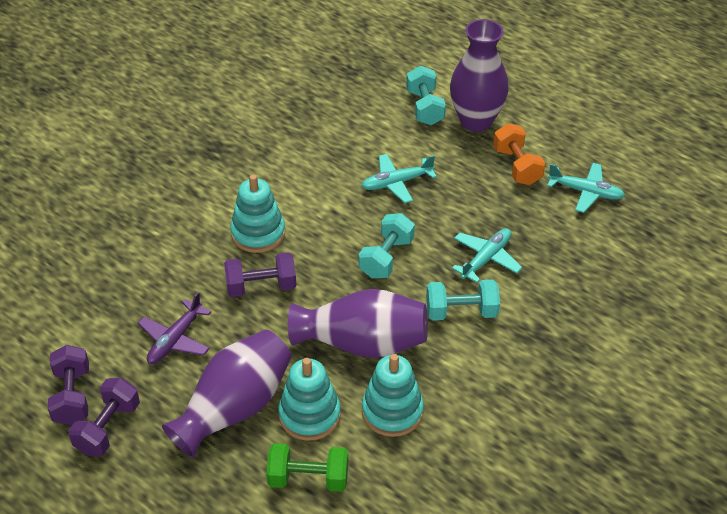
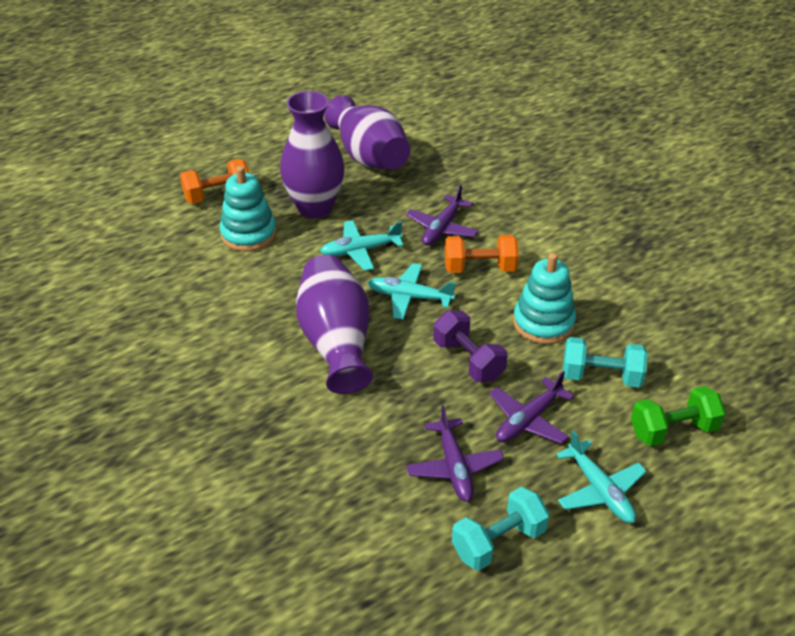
orange dumbbell: 1 -> 2
purple dumbbell: 3 -> 1
purple plane: 1 -> 3
turquoise dumbbell: 3 -> 2
turquoise stacking toy: 3 -> 2

